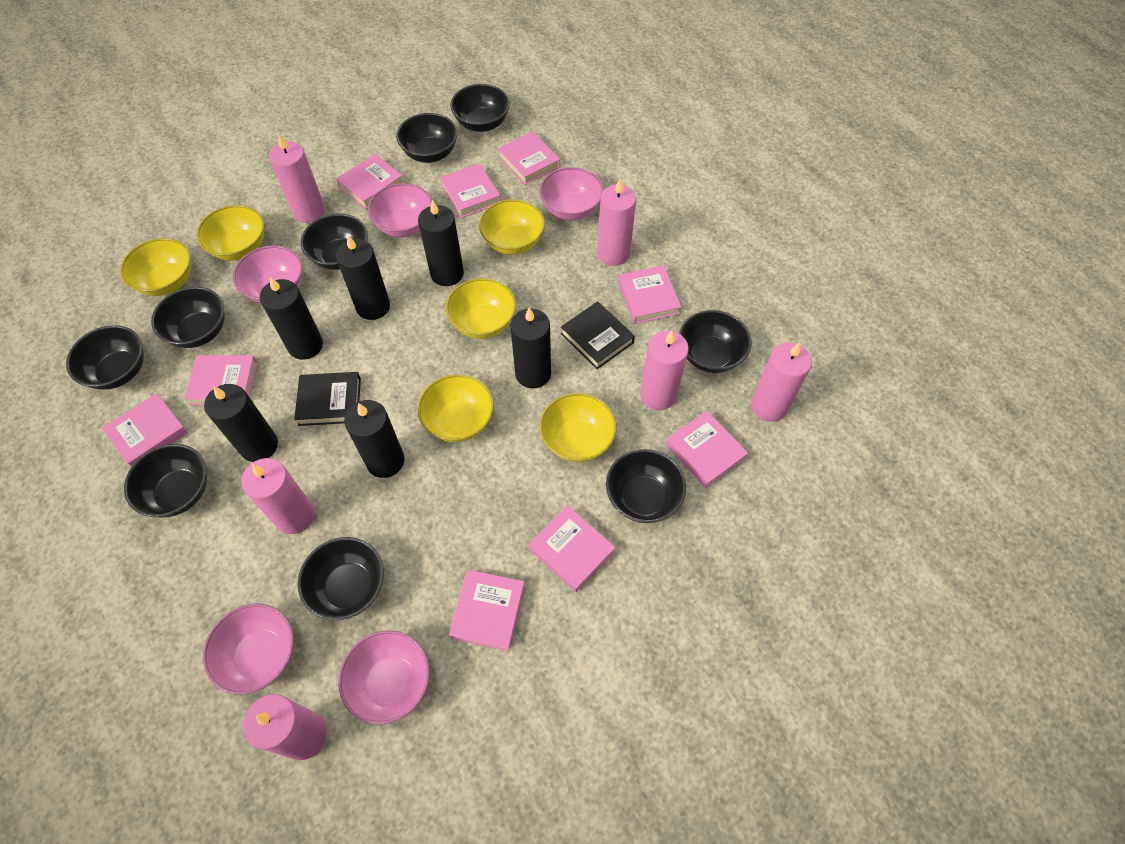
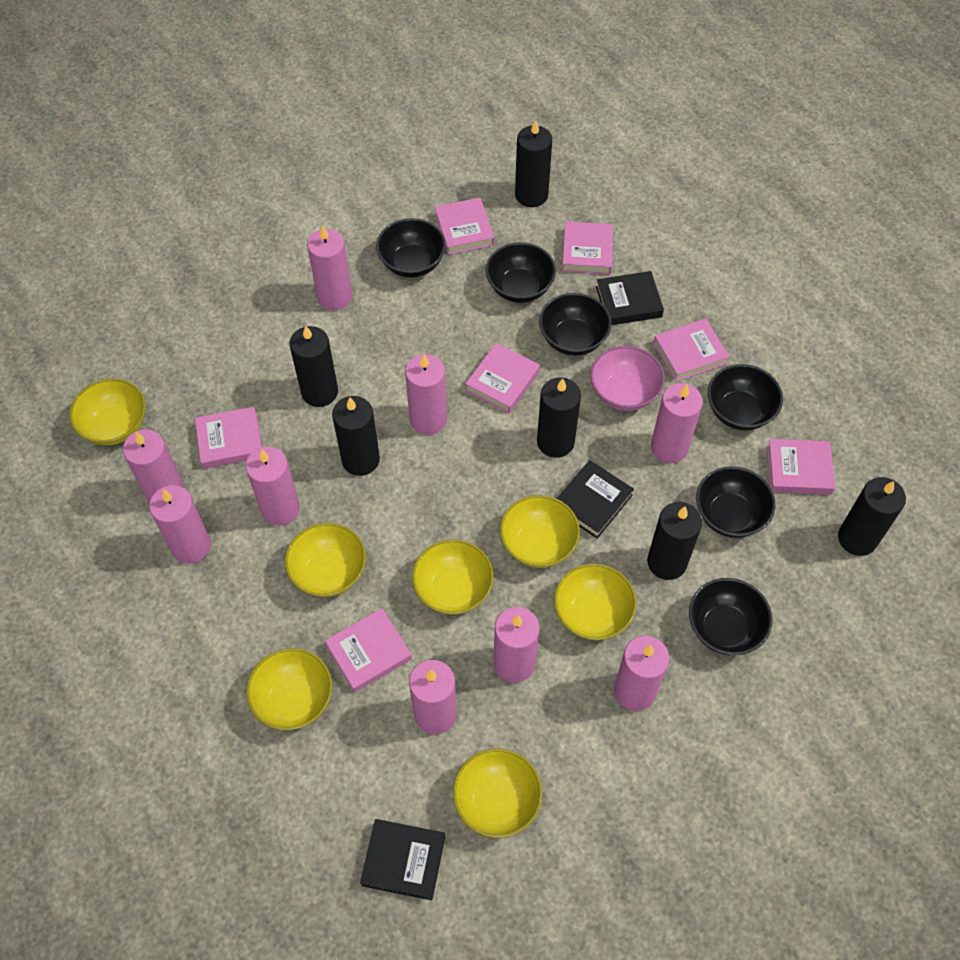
black book: 2 -> 3
black bowl: 9 -> 6
pink book: 9 -> 7
pink bowl: 5 -> 1
pink candle: 6 -> 9
yellow bowl: 6 -> 7

